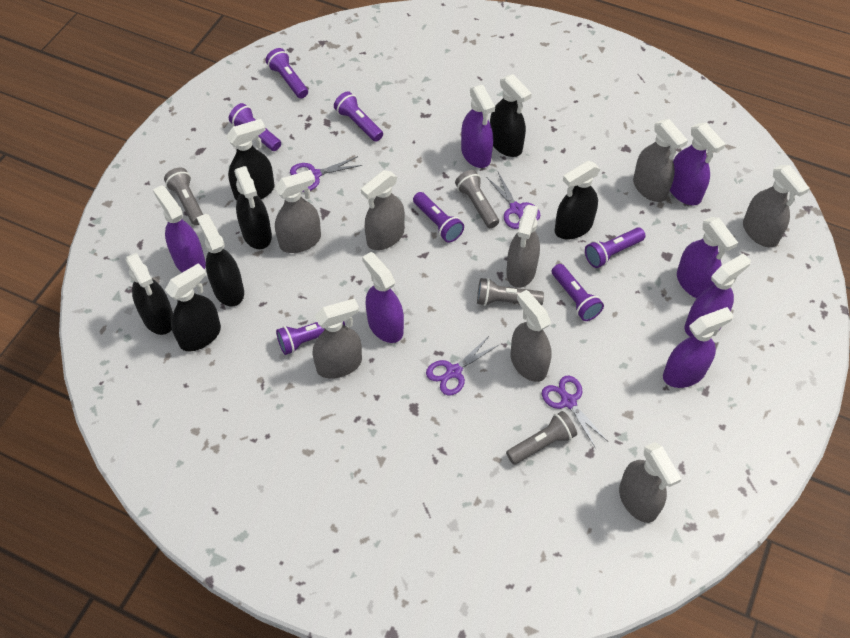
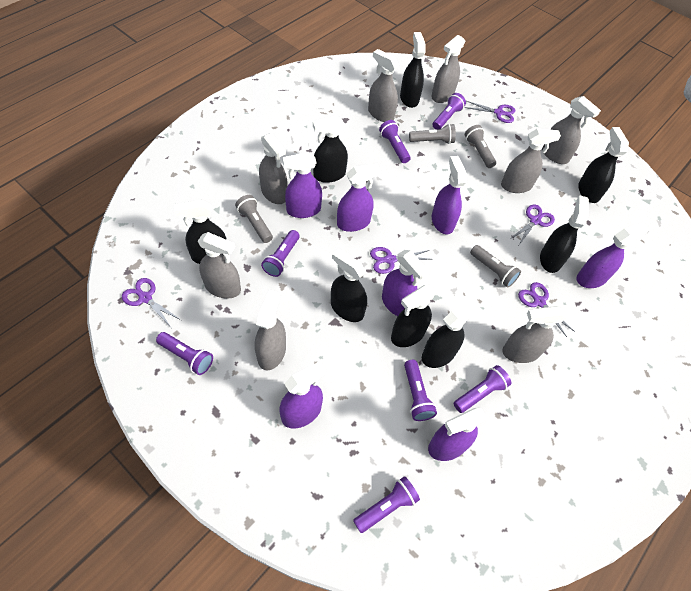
black spray bottle: 7 -> 8
purple scissors: 4 -> 5

